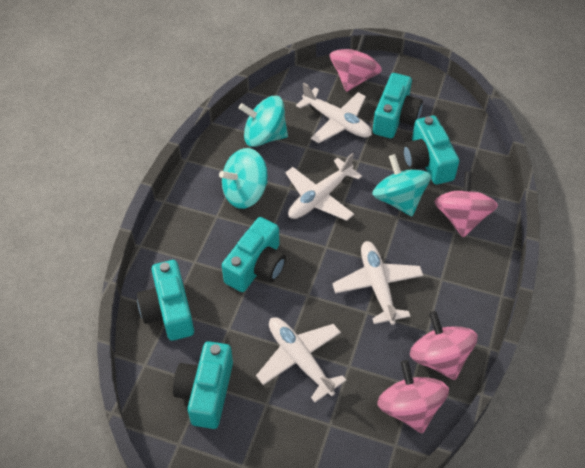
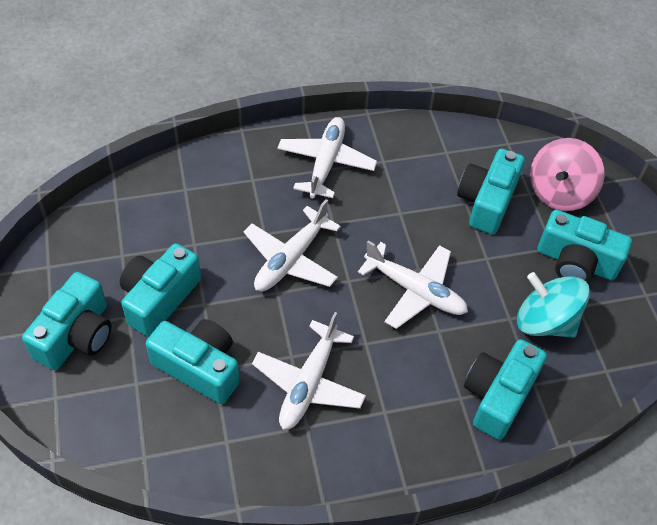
pink spinning top: 4 -> 1
turquoise camera: 5 -> 6
turquoise spinning top: 3 -> 1

